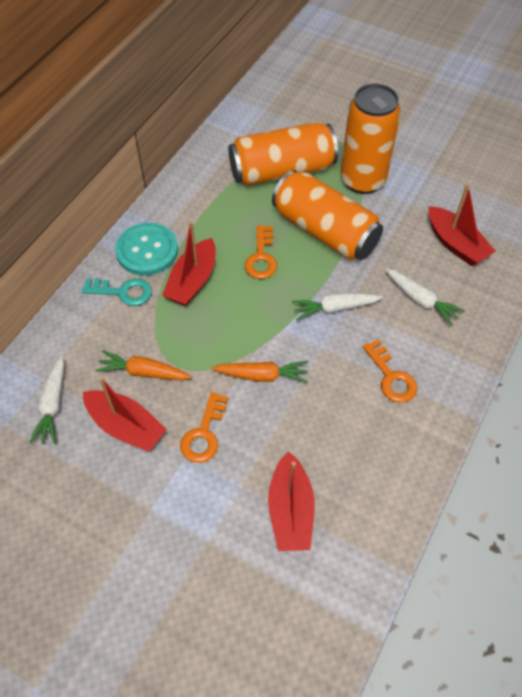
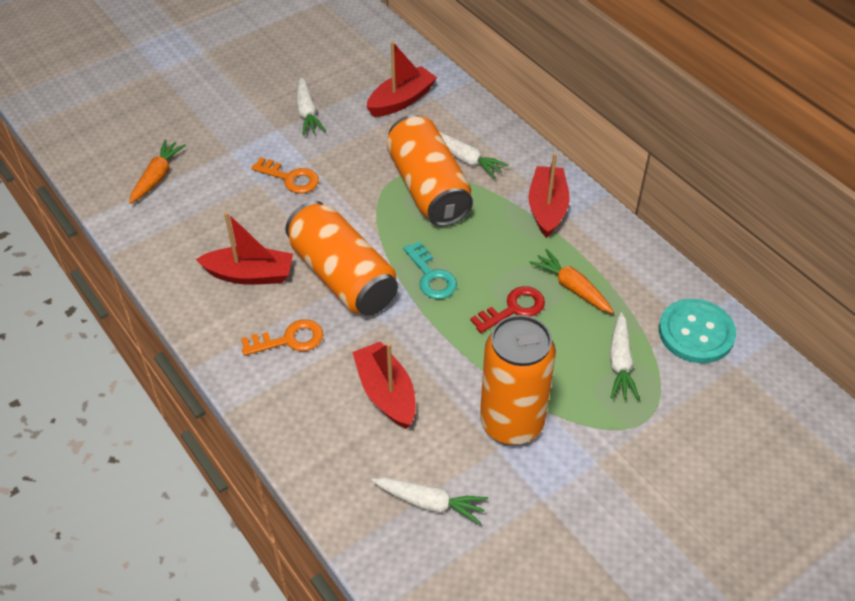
orange key: 3 -> 2
red key: 0 -> 1
white carrot: 3 -> 4

